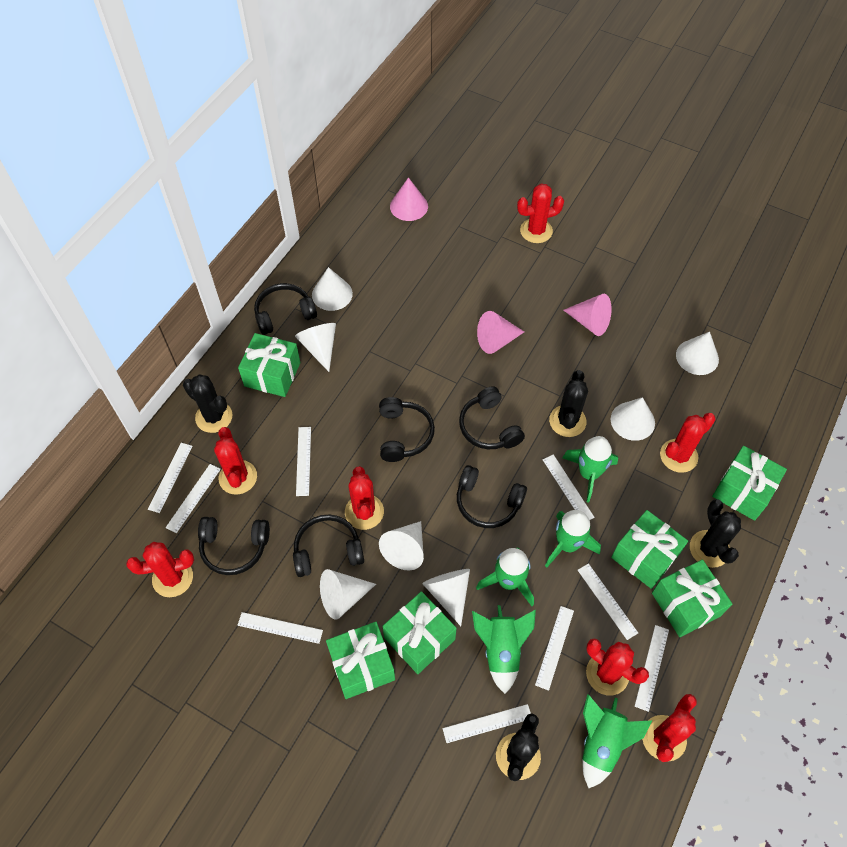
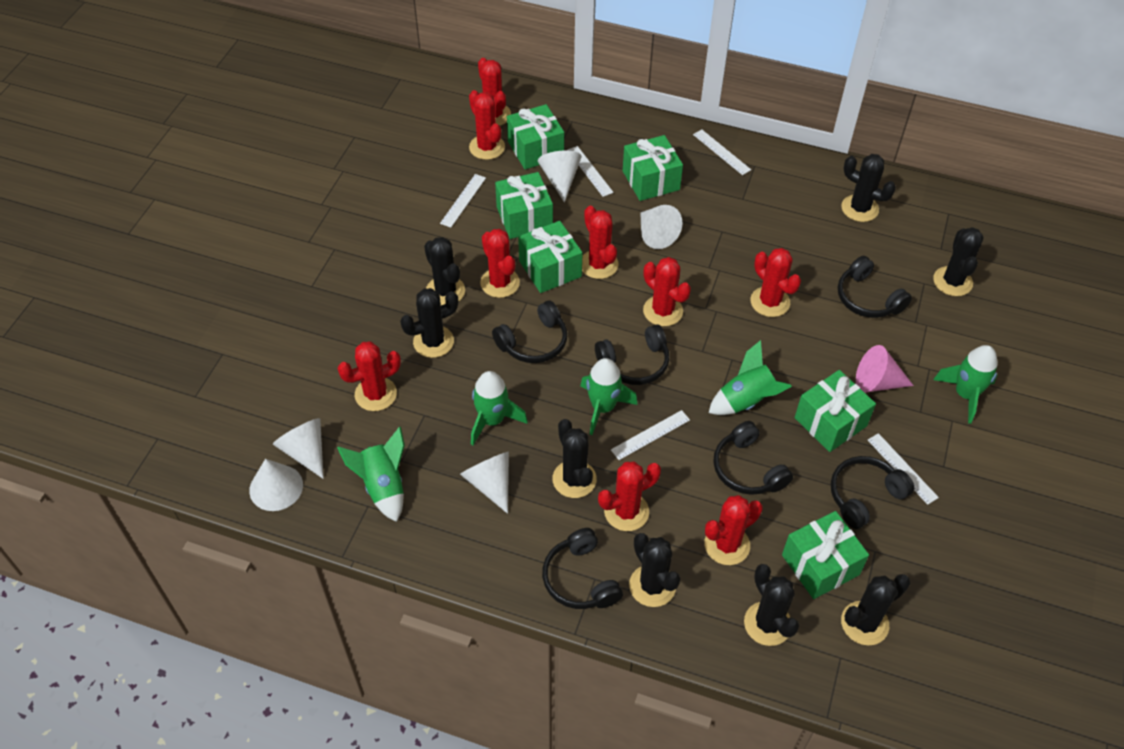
black cactus: 4 -> 8
pink cone: 3 -> 1
red cactus: 7 -> 9
white cone: 7 -> 5
white ruler: 9 -> 5

